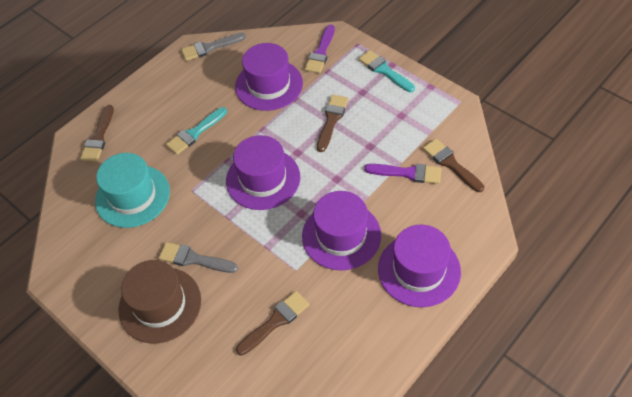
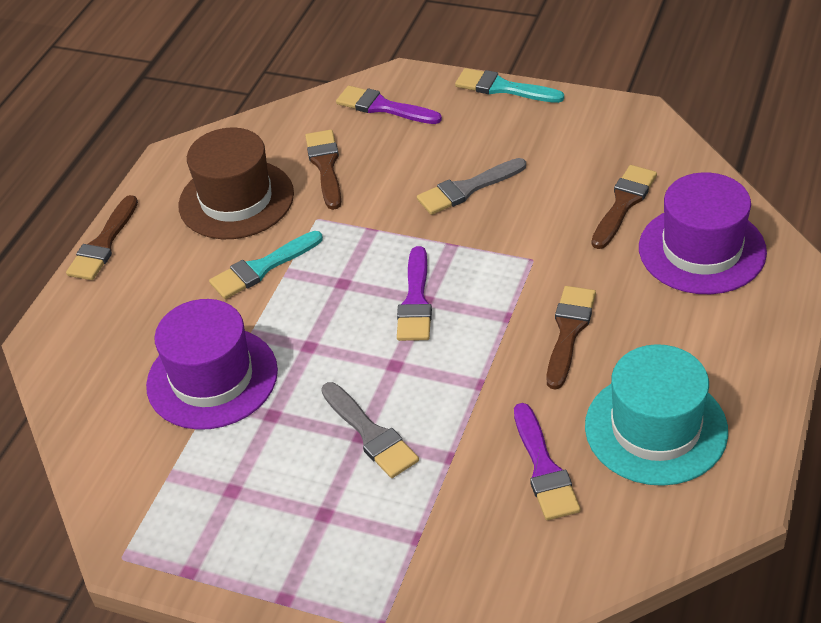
purple brush: 2 -> 3
purple hat: 4 -> 2

